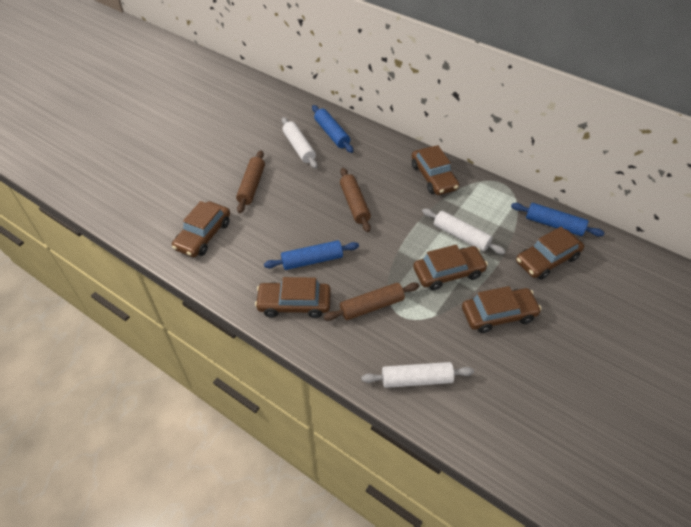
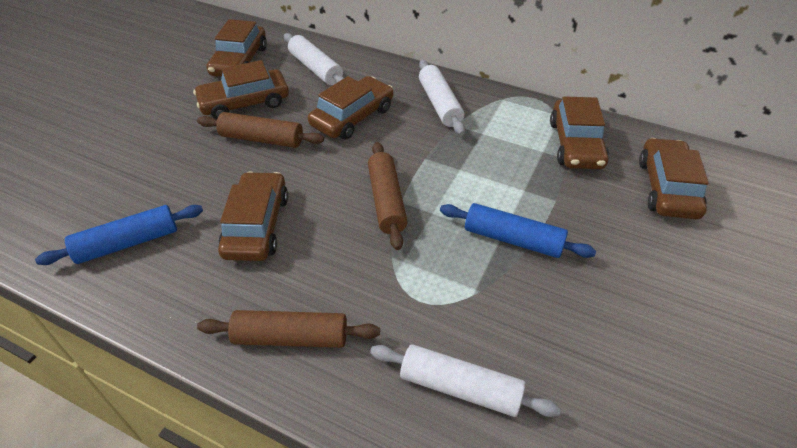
blue rolling pin: 3 -> 2

